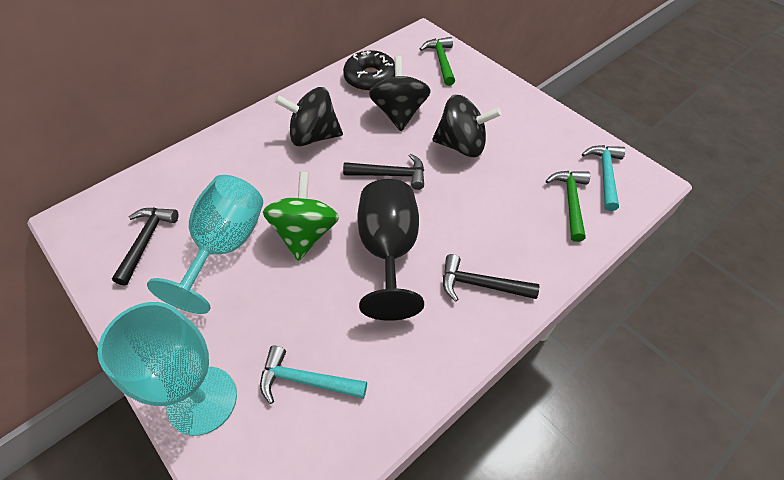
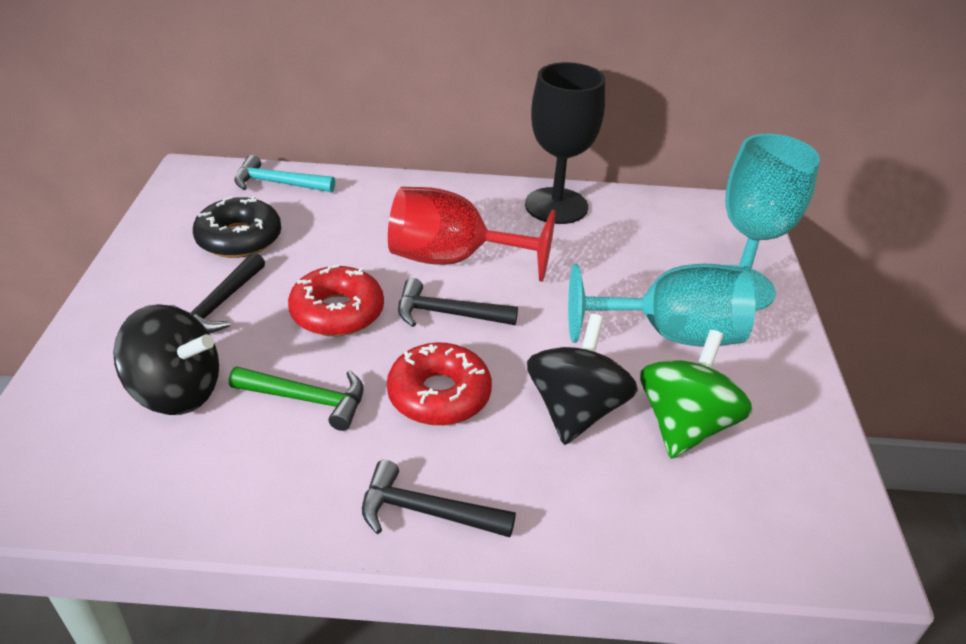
black spinning top: 3 -> 2
green hammer: 2 -> 1
red donut: 0 -> 2
red goblet: 0 -> 1
turquoise hammer: 2 -> 1

